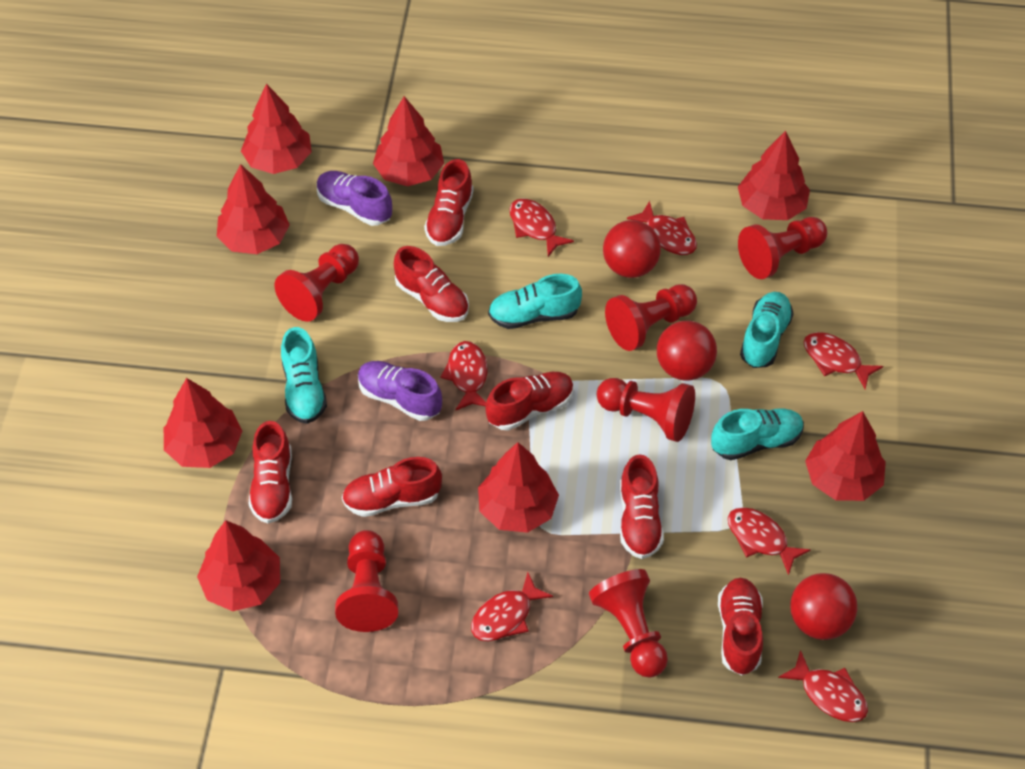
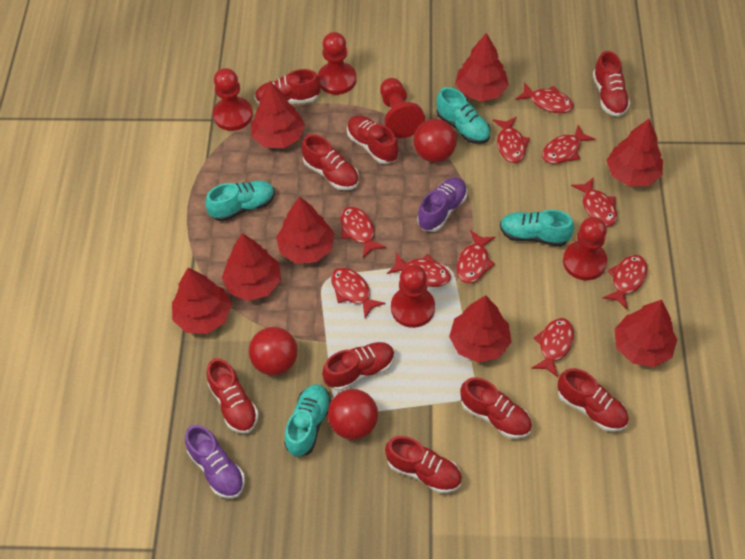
red fish: 7 -> 10
red pawn: 6 -> 5
red shoe: 7 -> 9

